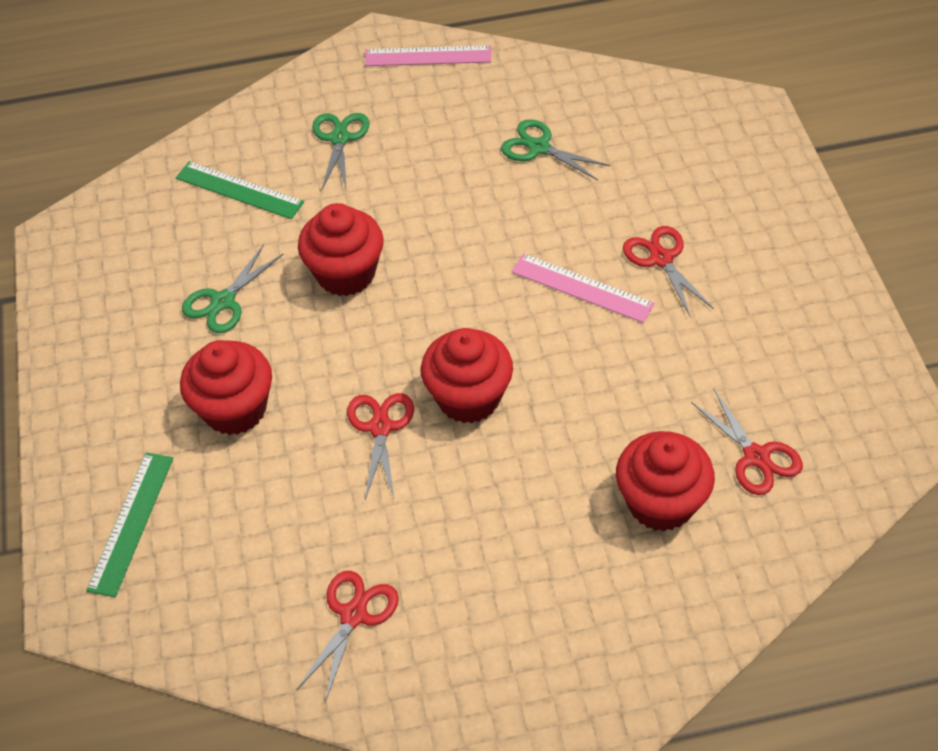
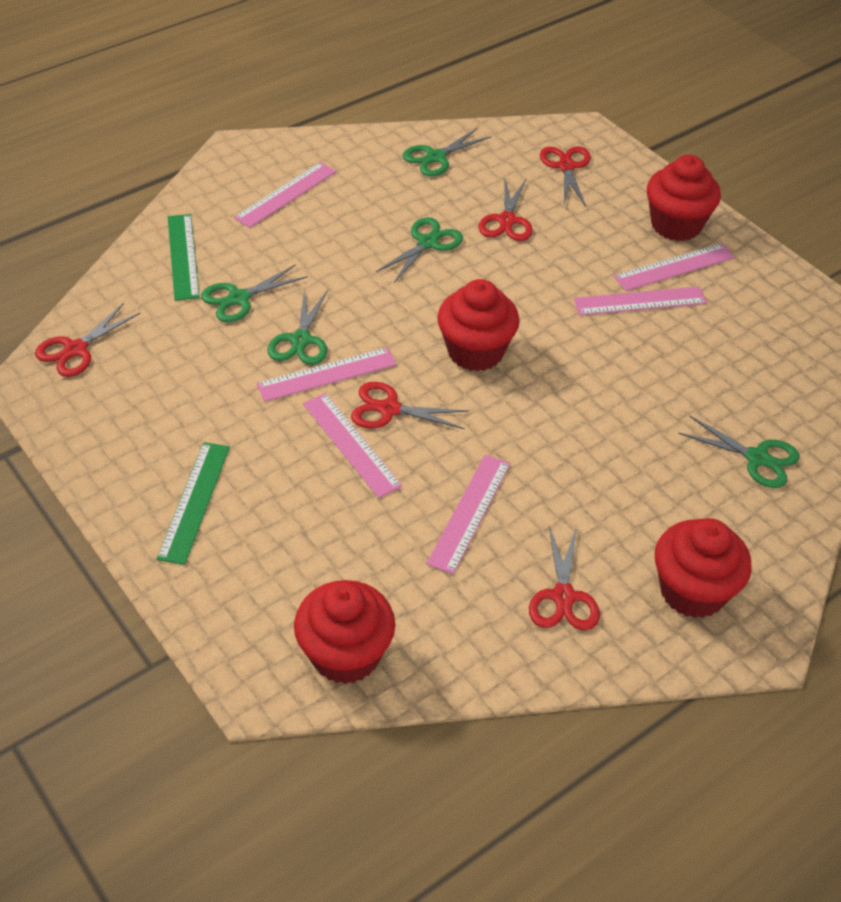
green scissors: 3 -> 5
pink ruler: 2 -> 6
red scissors: 4 -> 5

